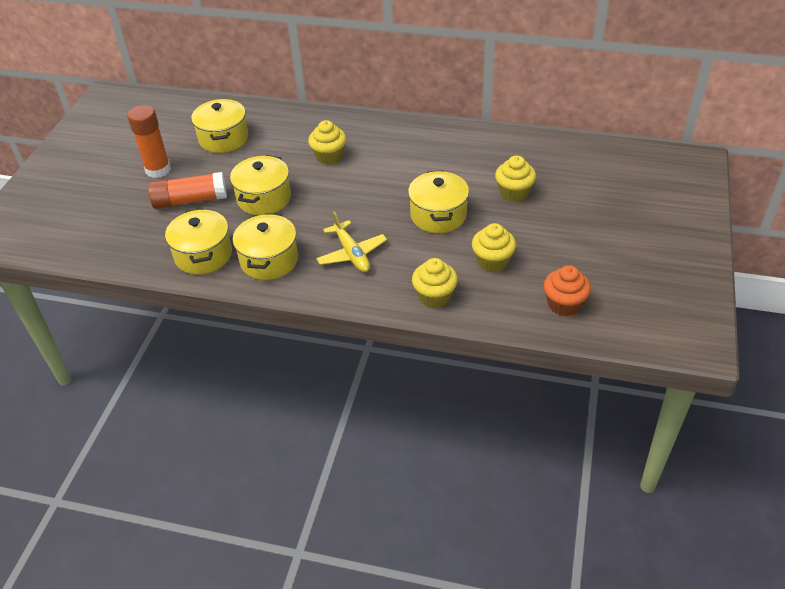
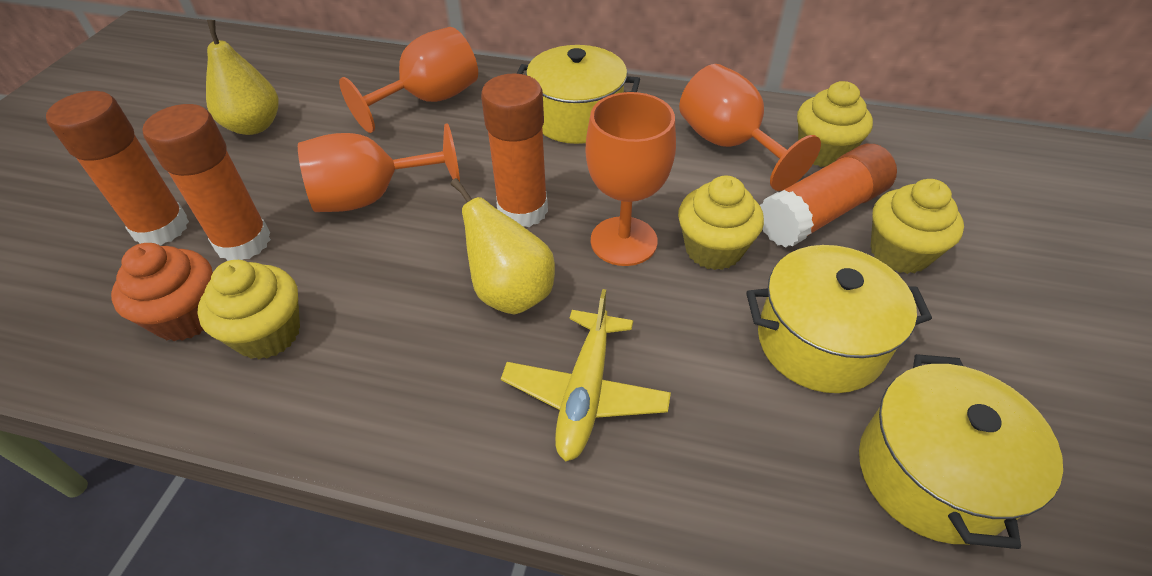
orange glue stick: 2 -> 4
orange goblet: 0 -> 4
yellow pear: 0 -> 2
yellow pot: 5 -> 3

